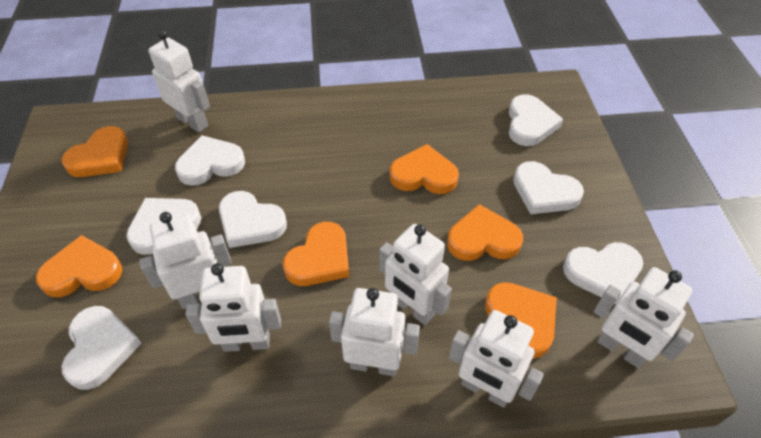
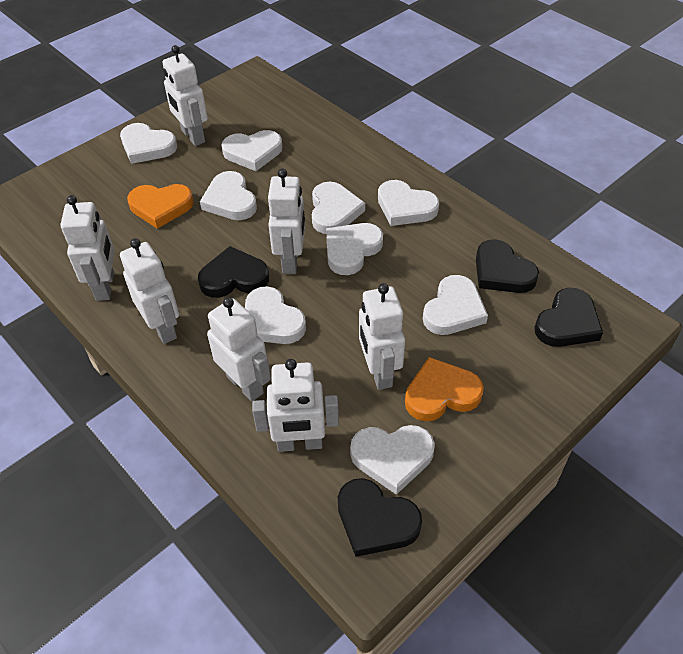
black heart: 0 -> 4
orange heart: 6 -> 2
white heart: 7 -> 9

